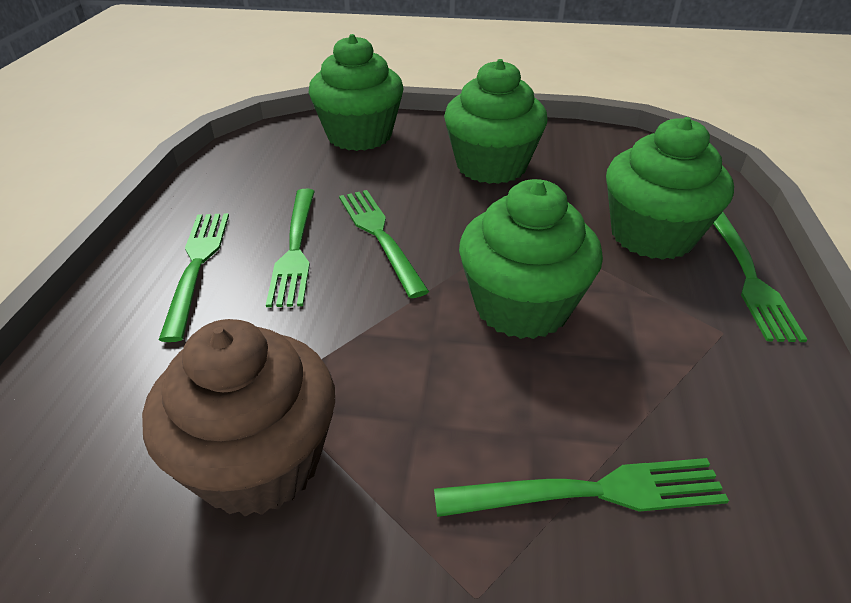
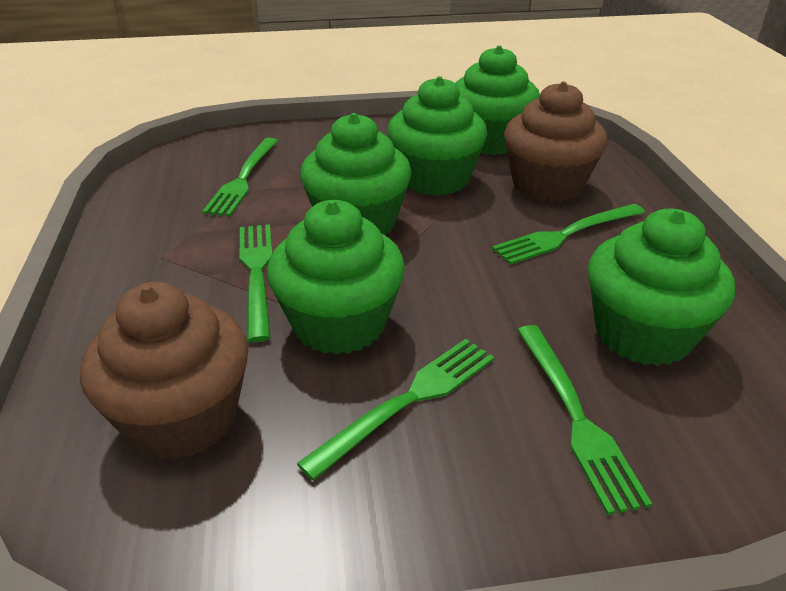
brown cupcake: 1 -> 2
green cupcake: 4 -> 5

